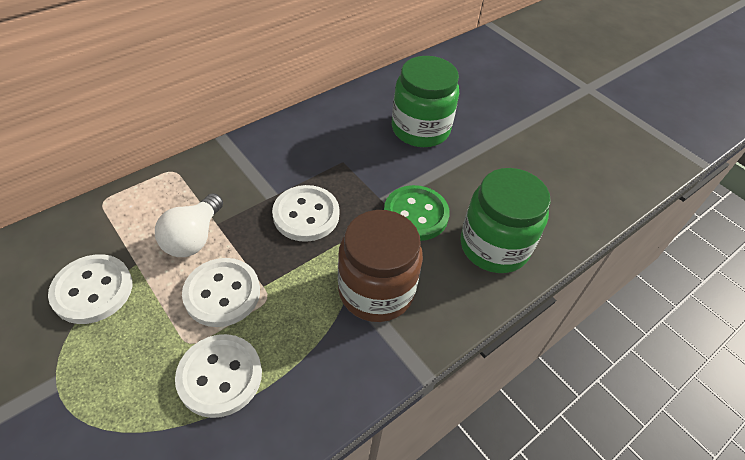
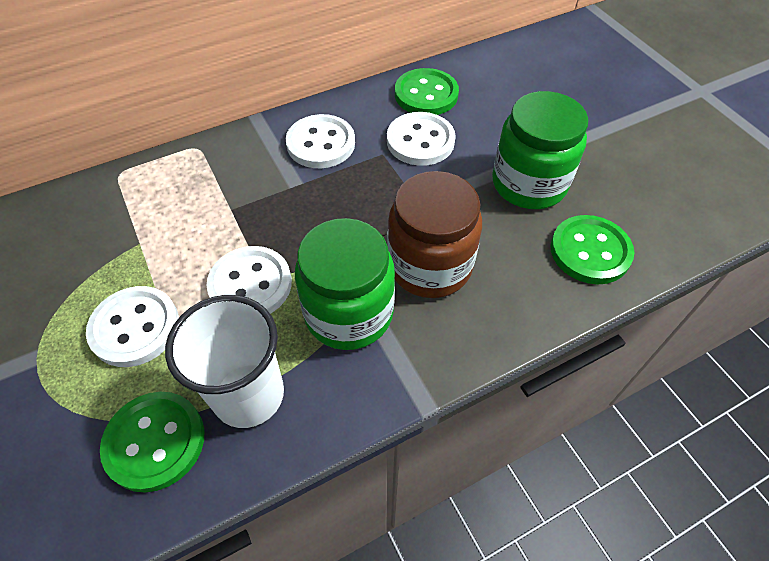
green button: 1 -> 3
white cup: 0 -> 1
white light bulb: 1 -> 0

